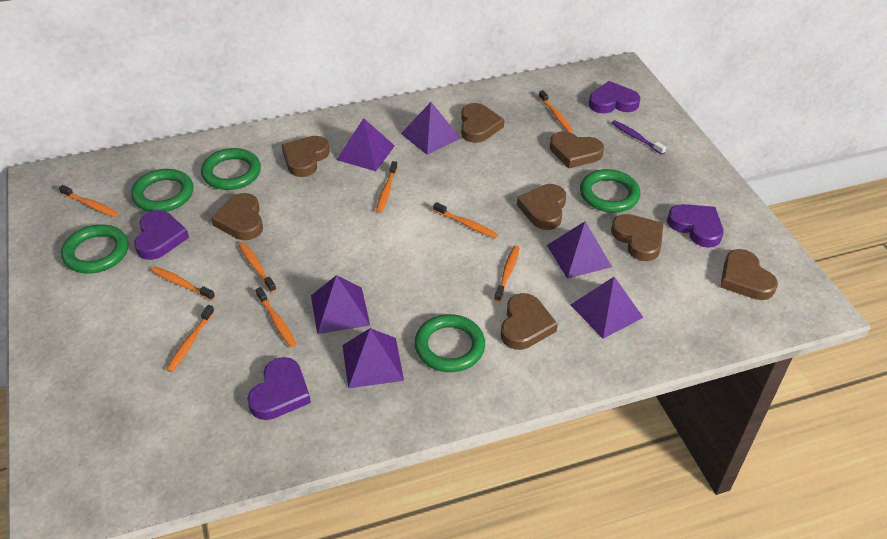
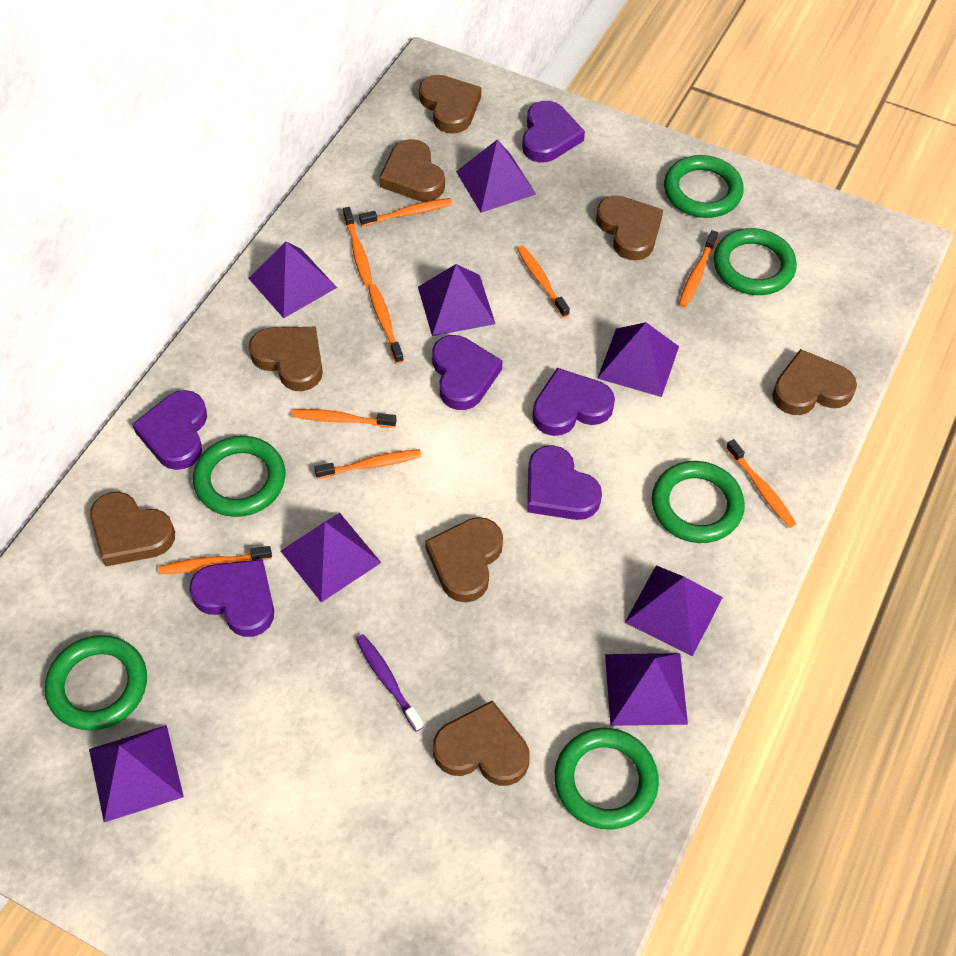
green ring: 5 -> 6
purple heart: 4 -> 6
purple pyramid: 6 -> 8

